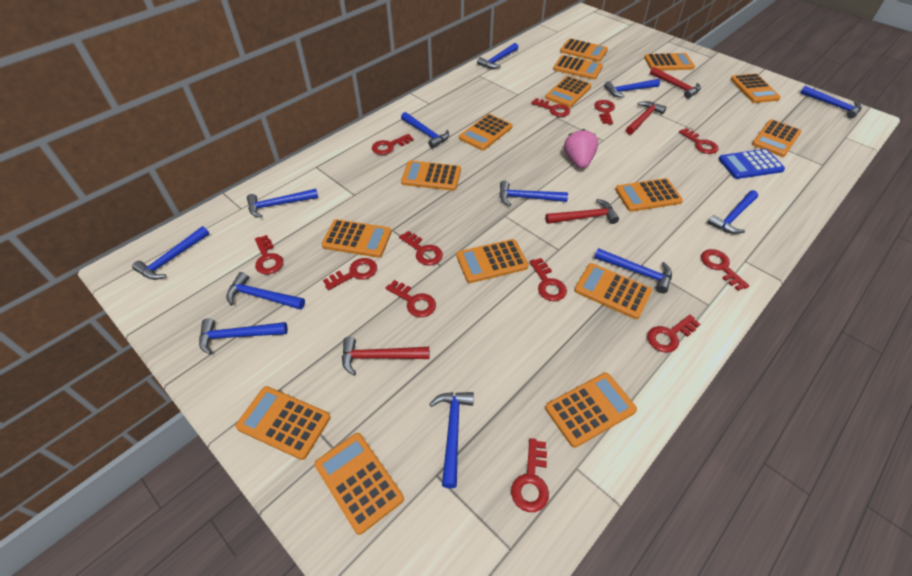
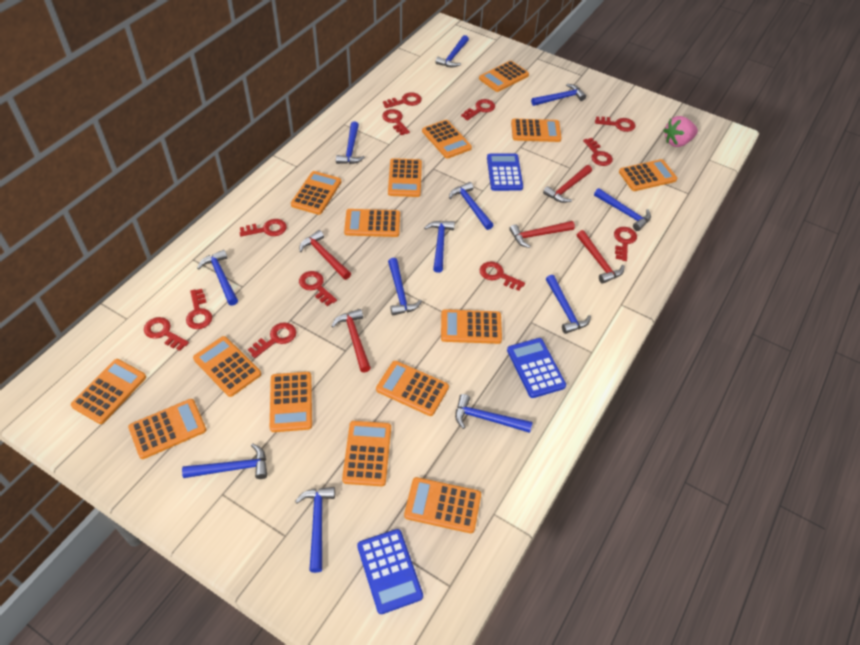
blue calculator: 1 -> 3
red hammer: 4 -> 5

